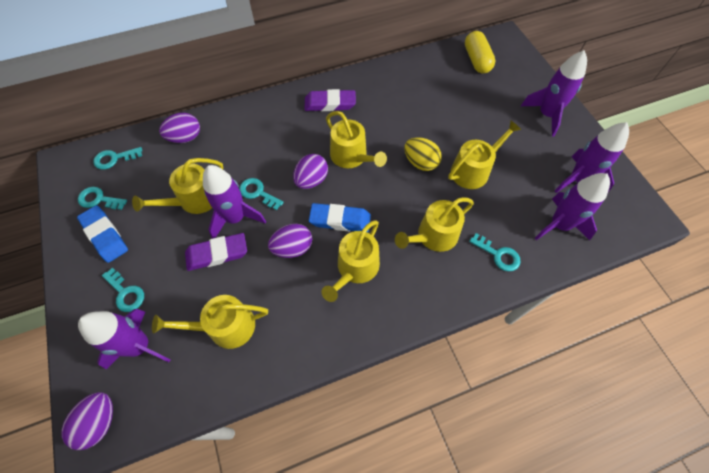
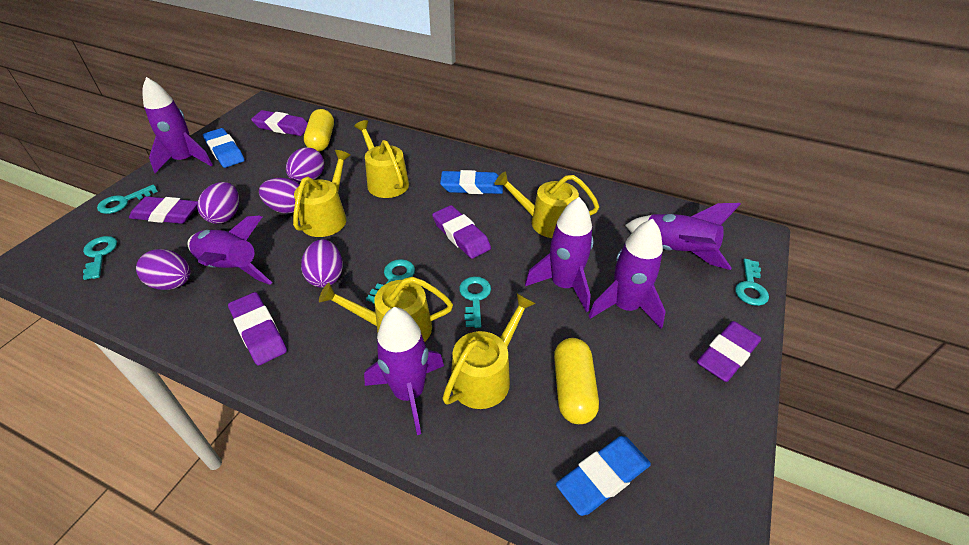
blue eraser: 2 -> 3
purple egg: 4 -> 5
purple eraser: 2 -> 5
purple rocket: 5 -> 6
yellow capsule: 1 -> 2
yellow egg: 1 -> 0
yellow watering can: 6 -> 5

